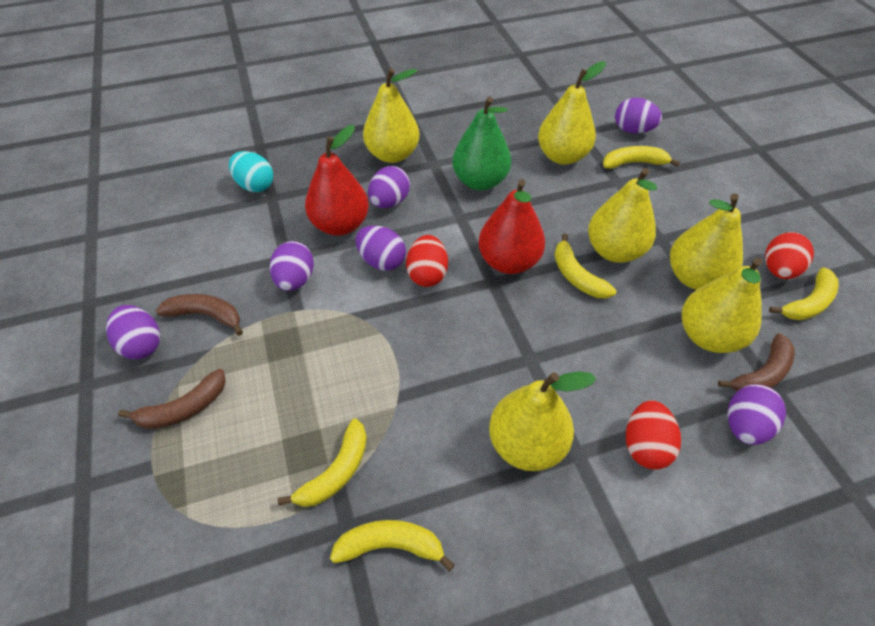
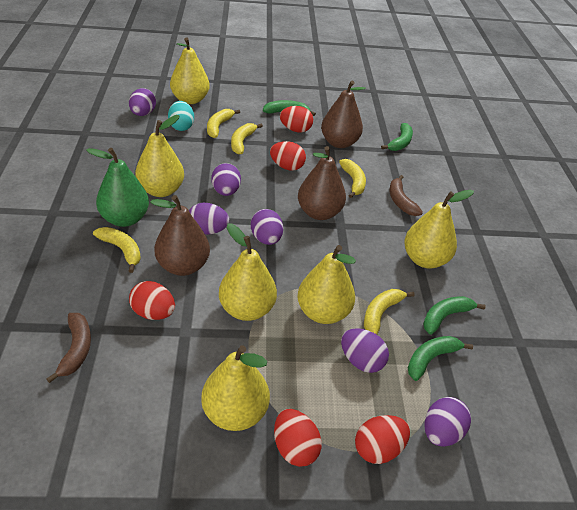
brown banana: 3 -> 2
brown pear: 0 -> 3
green banana: 0 -> 4
red egg: 3 -> 5
red pear: 2 -> 0

